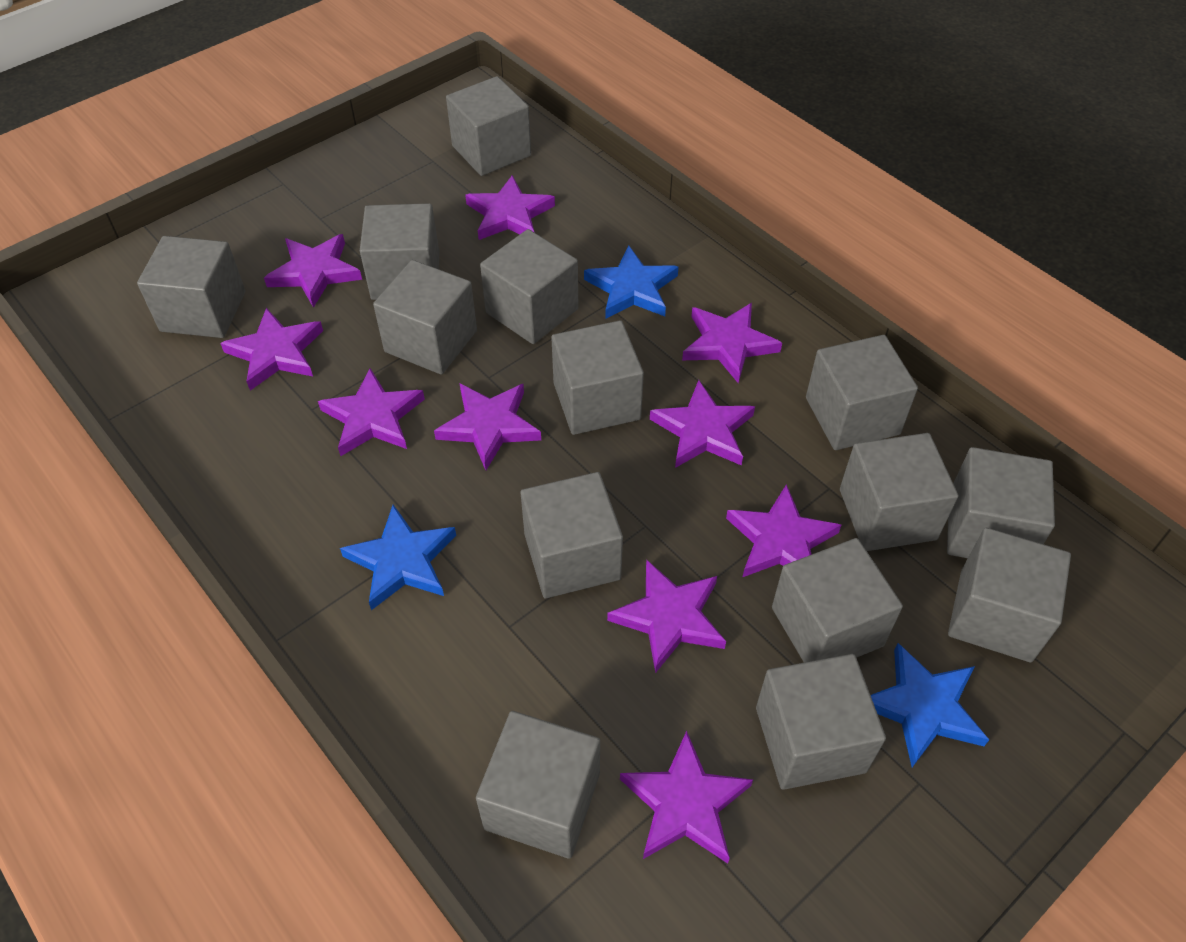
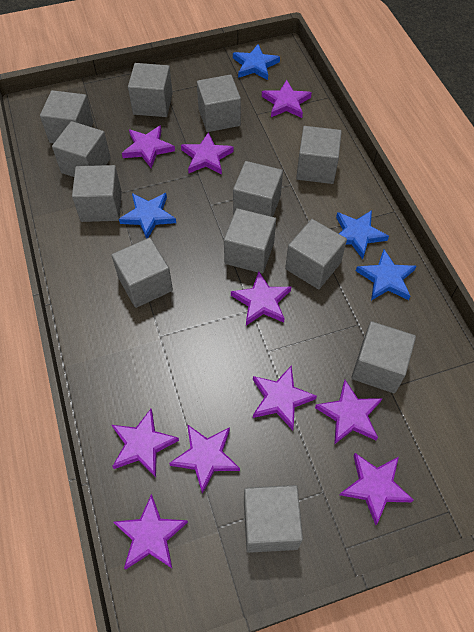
blue star: 3 -> 4
grey cube: 14 -> 12

